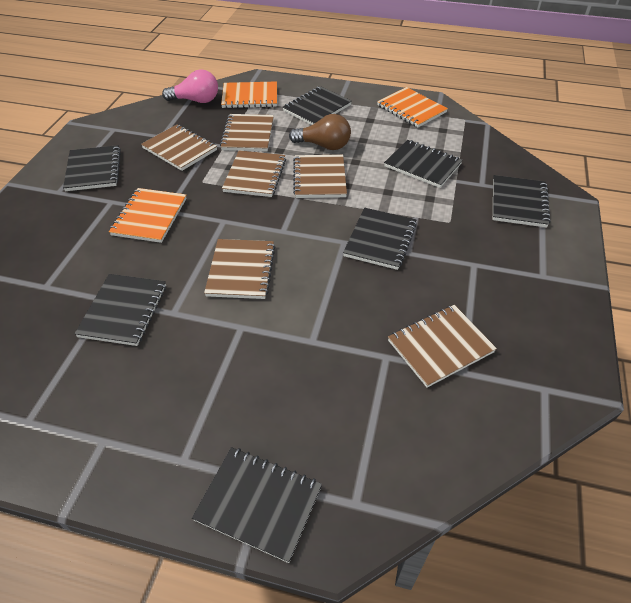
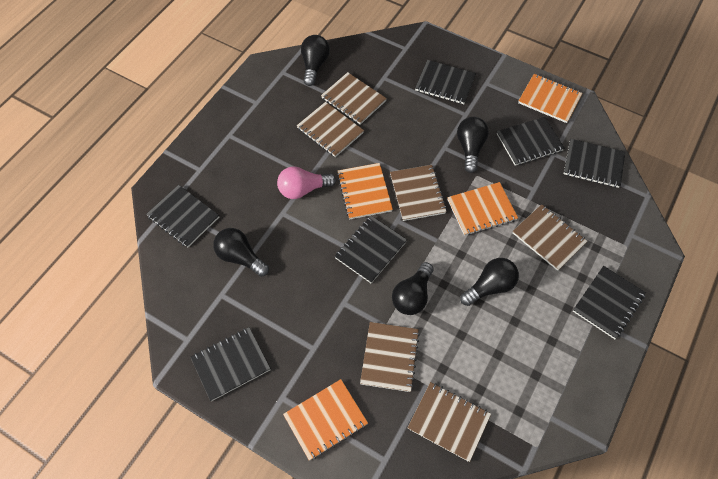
black light bulb: 0 -> 5
brown light bulb: 1 -> 0
orange notebook: 3 -> 4

